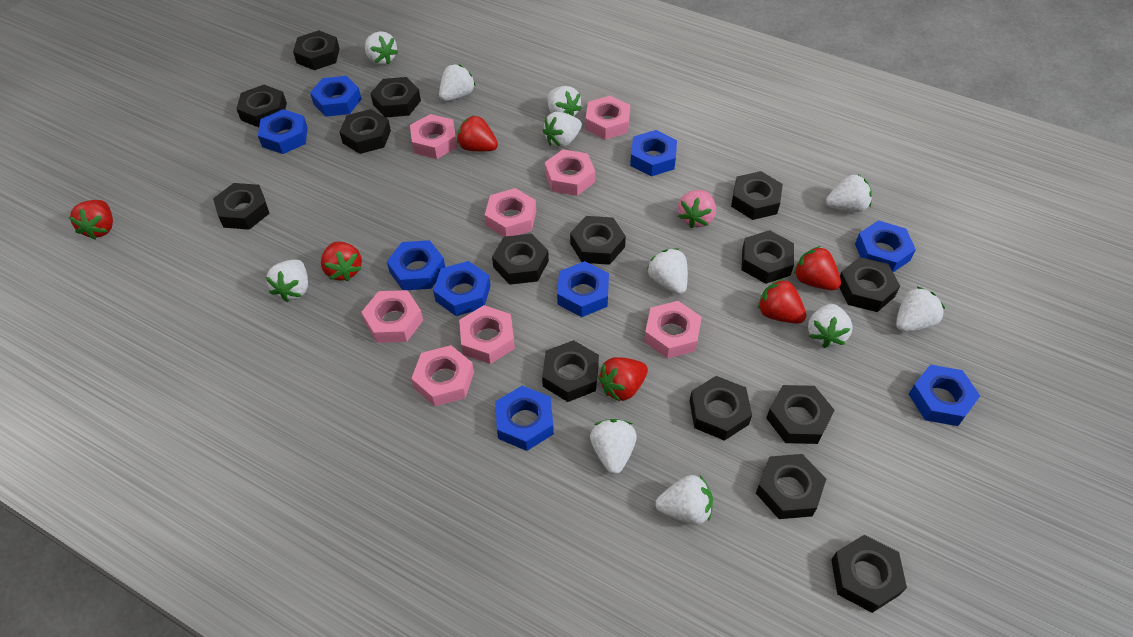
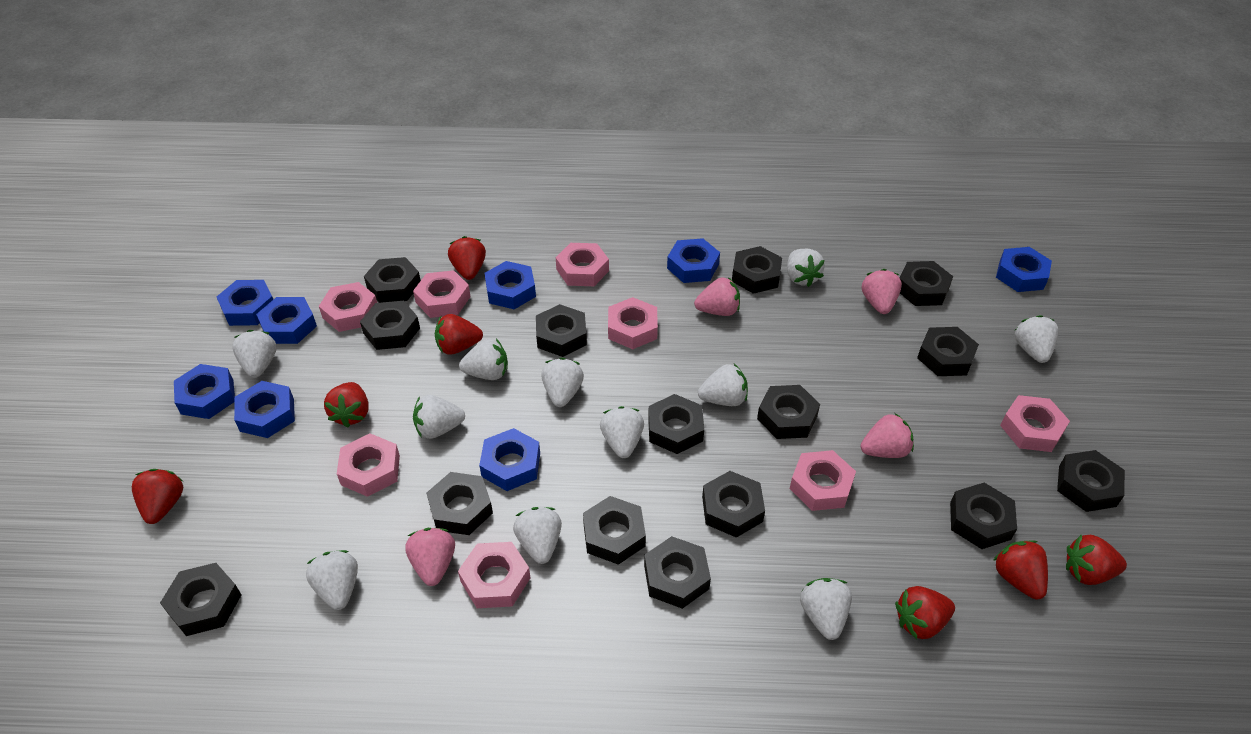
blue nut: 9 -> 8
pink strawberry: 1 -> 4
red strawberry: 6 -> 7

